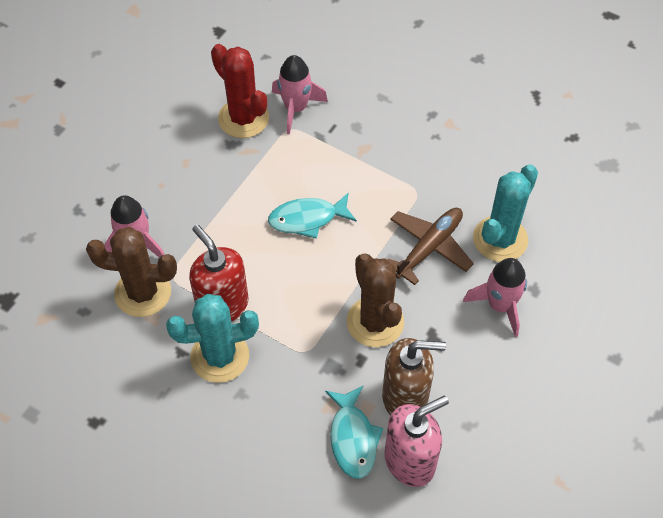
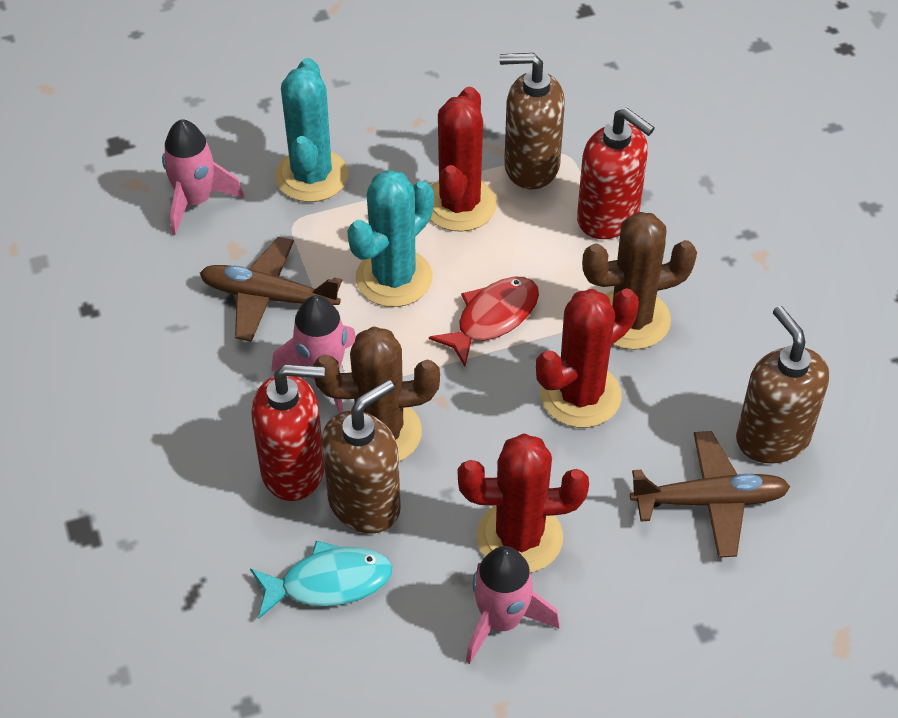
brown plane: 1 -> 2
brown soap dispenser: 1 -> 3
pink soap dispenser: 1 -> 0
red cactus: 1 -> 3
red fish: 0 -> 1
red soap dispenser: 1 -> 2
turquoise fish: 2 -> 1

